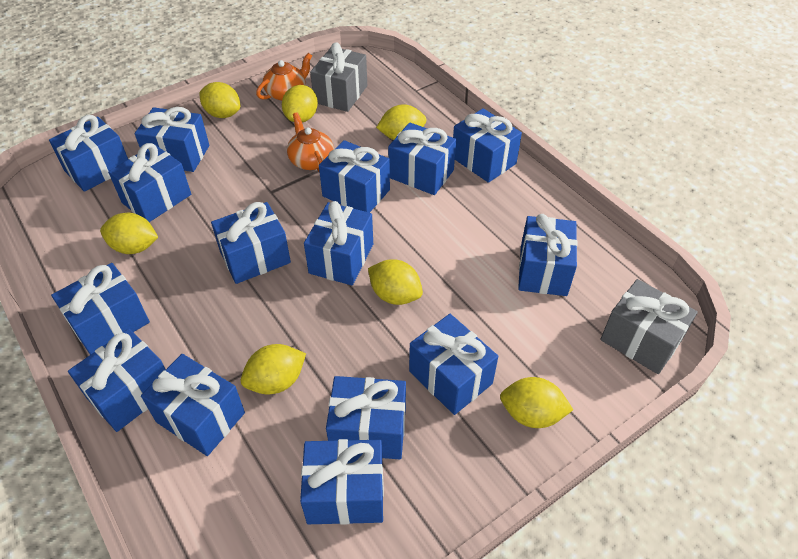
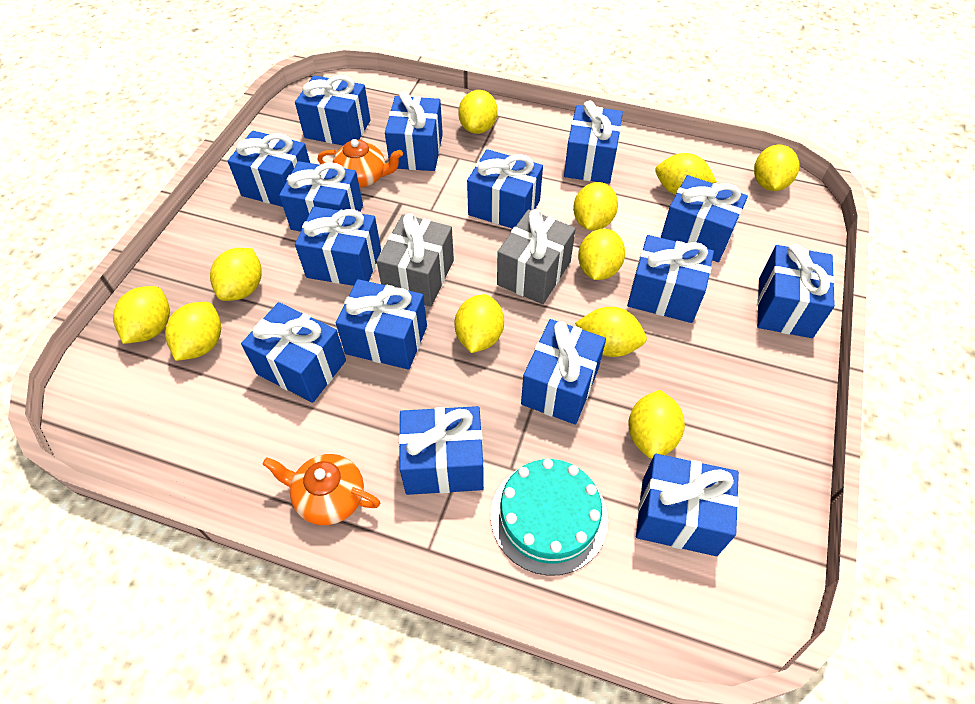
turquoise cake: 0 -> 1
yellow lemon: 7 -> 11

